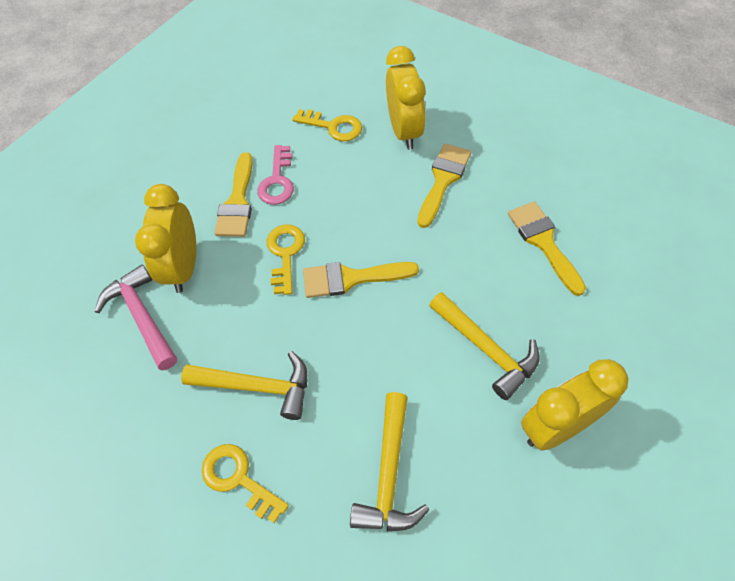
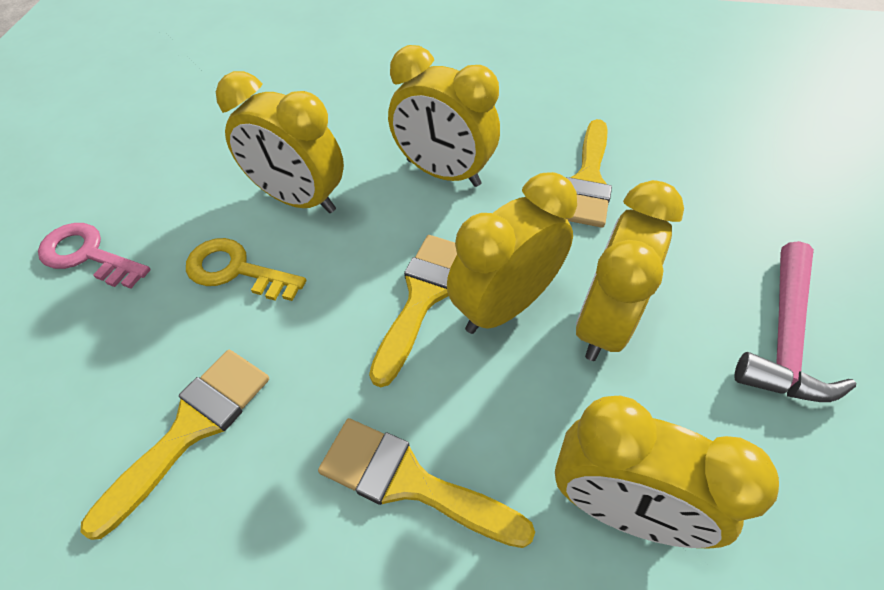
yellow clock: 3 -> 5
yellow hammer: 3 -> 0
yellow key: 3 -> 1

